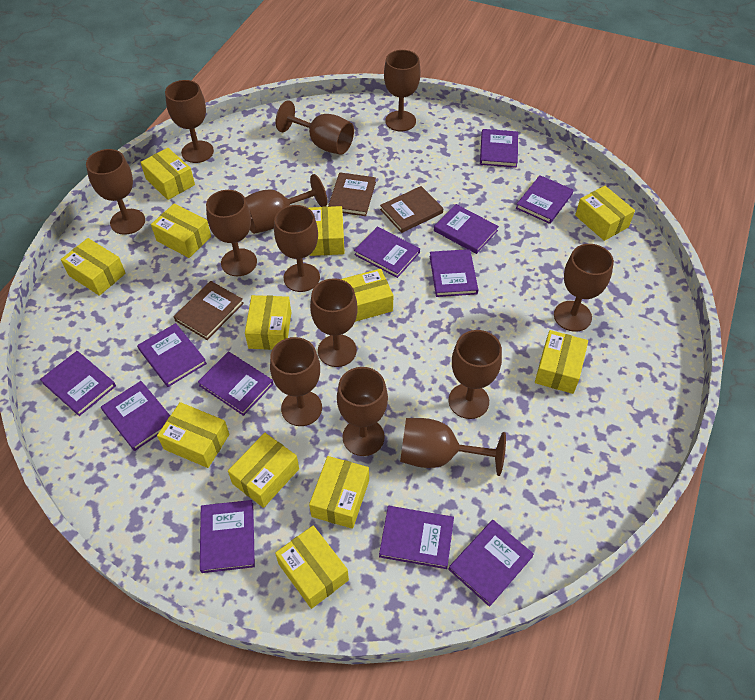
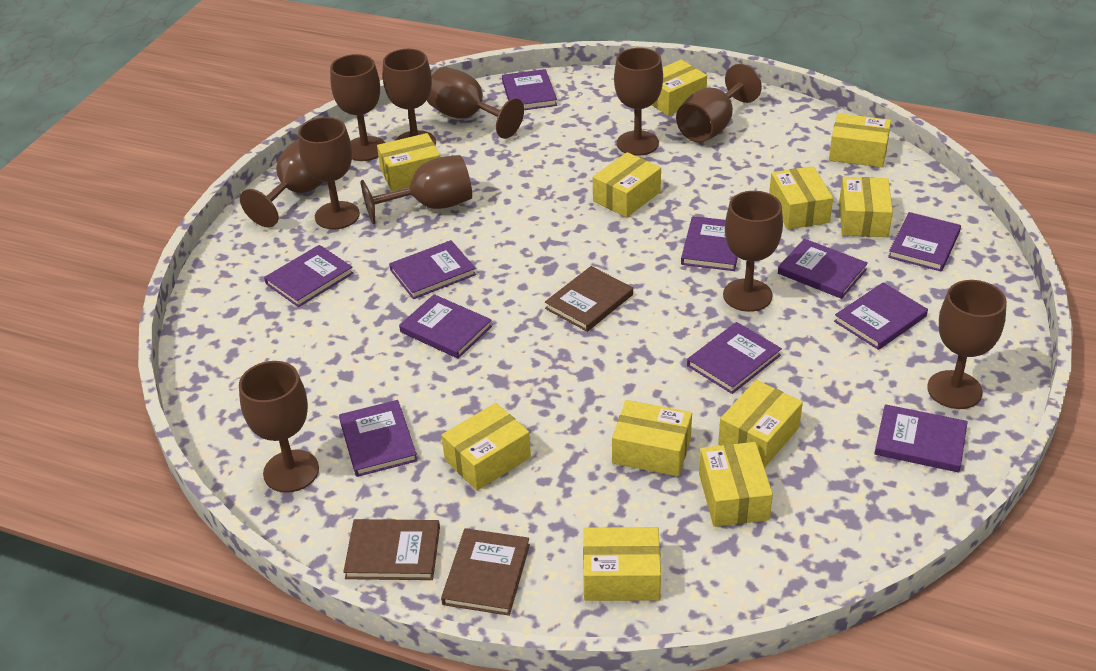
brown goblet: 13 -> 11
purple book: 12 -> 11
yellow box: 12 -> 11

